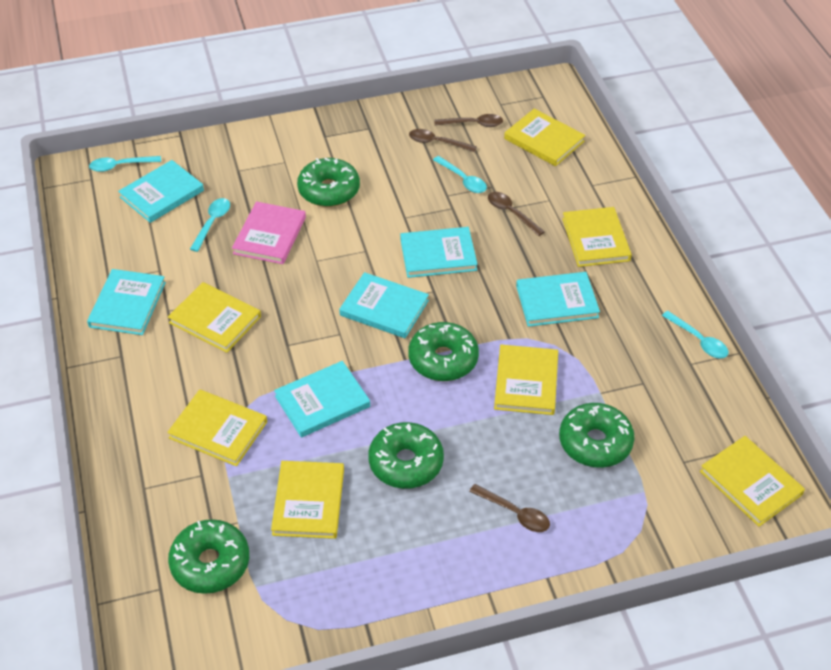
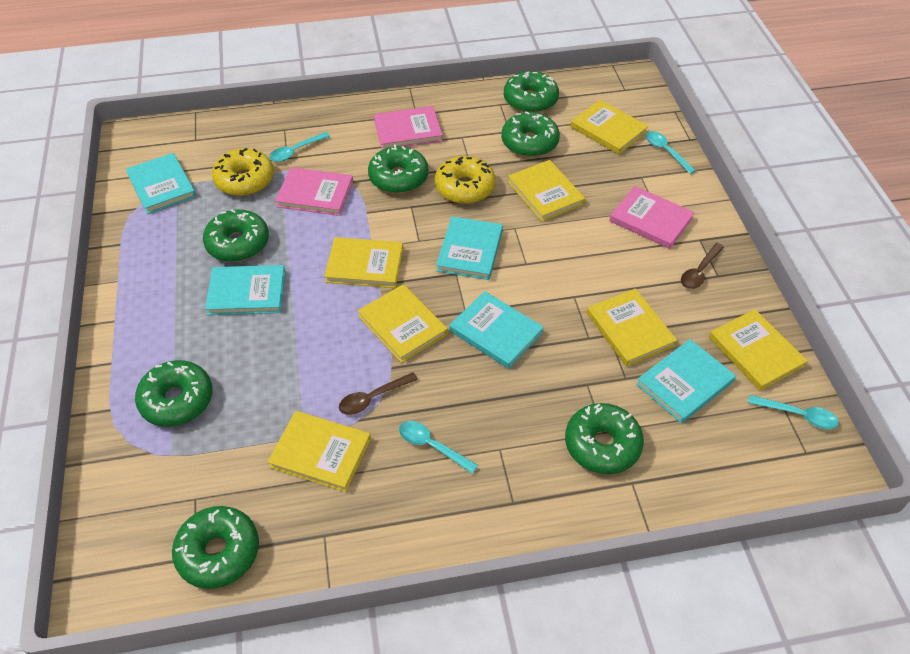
brown spoon: 4 -> 2
green donut: 5 -> 7
pink book: 1 -> 3
turquoise book: 6 -> 5
yellow donut: 0 -> 2

